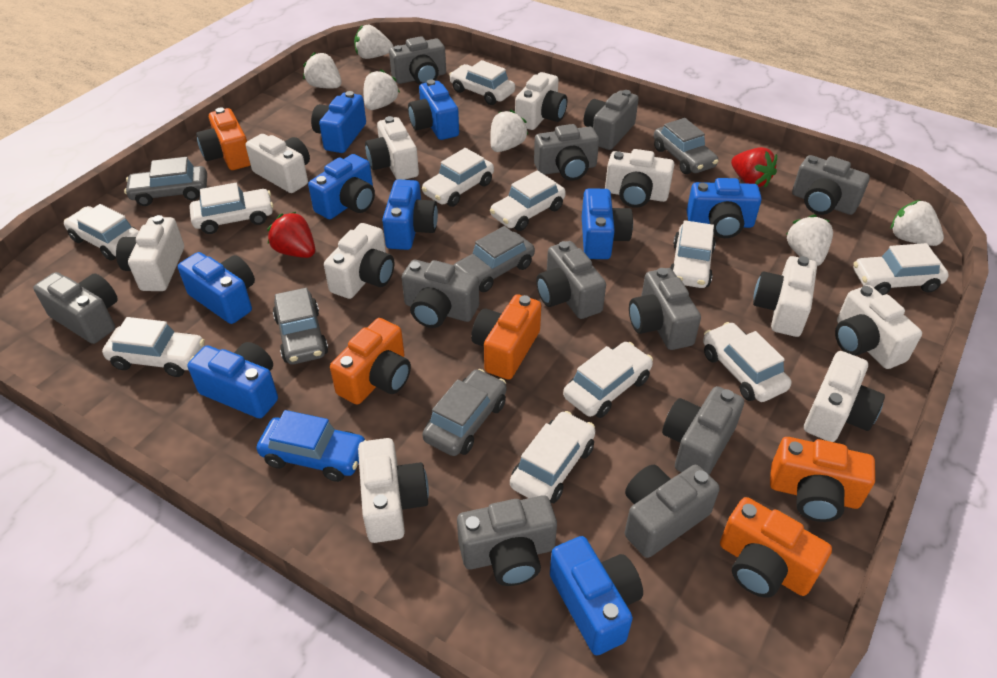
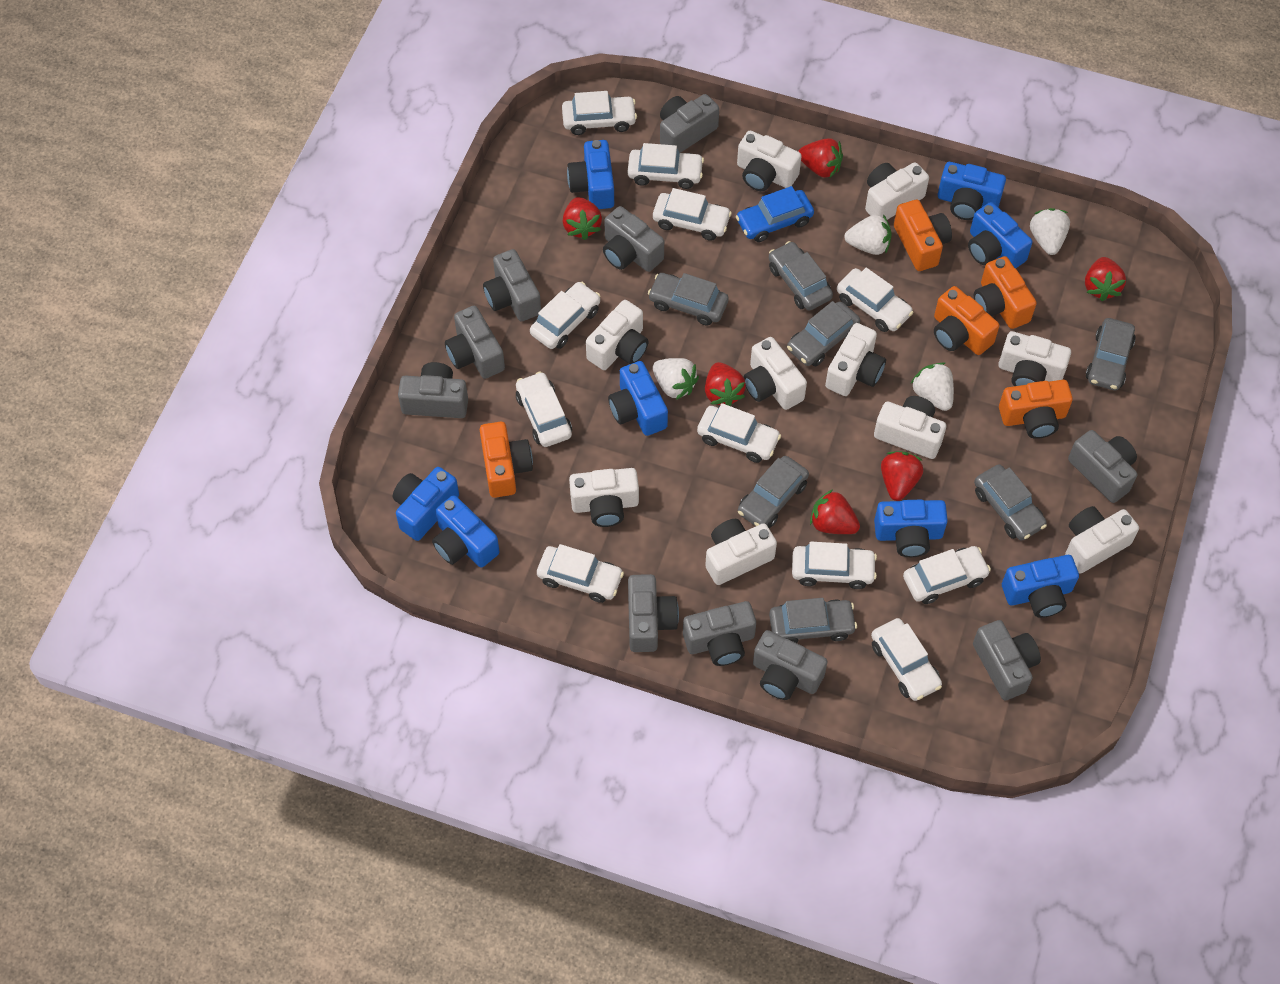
blue camera: 9 -> 8
grey camera: 11 -> 10
grey car: 5 -> 7
red strawberry: 2 -> 6
white strawberry: 6 -> 4

